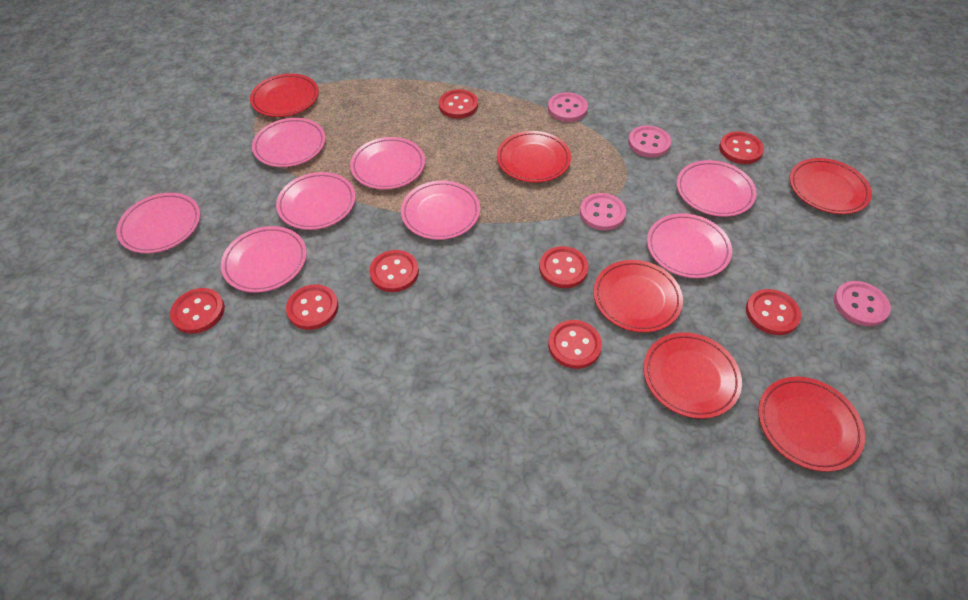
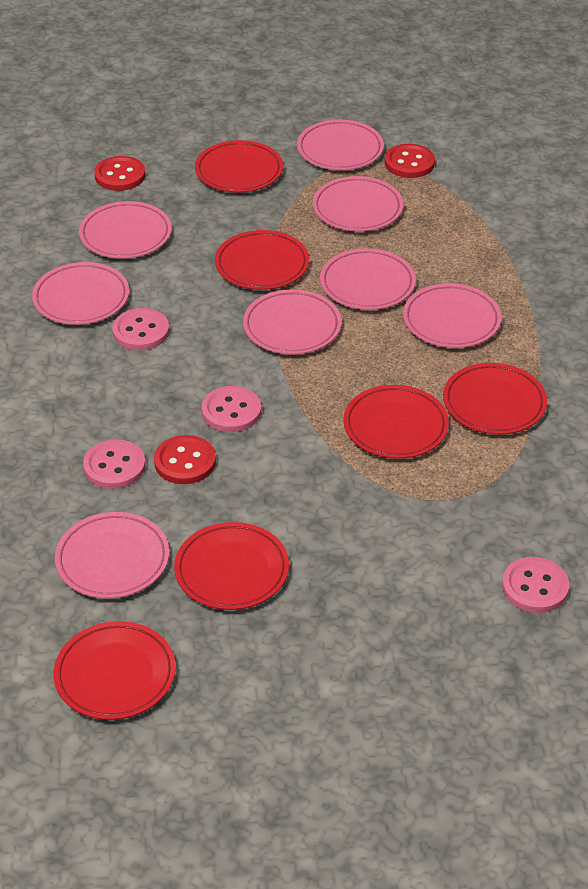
red button: 8 -> 3

